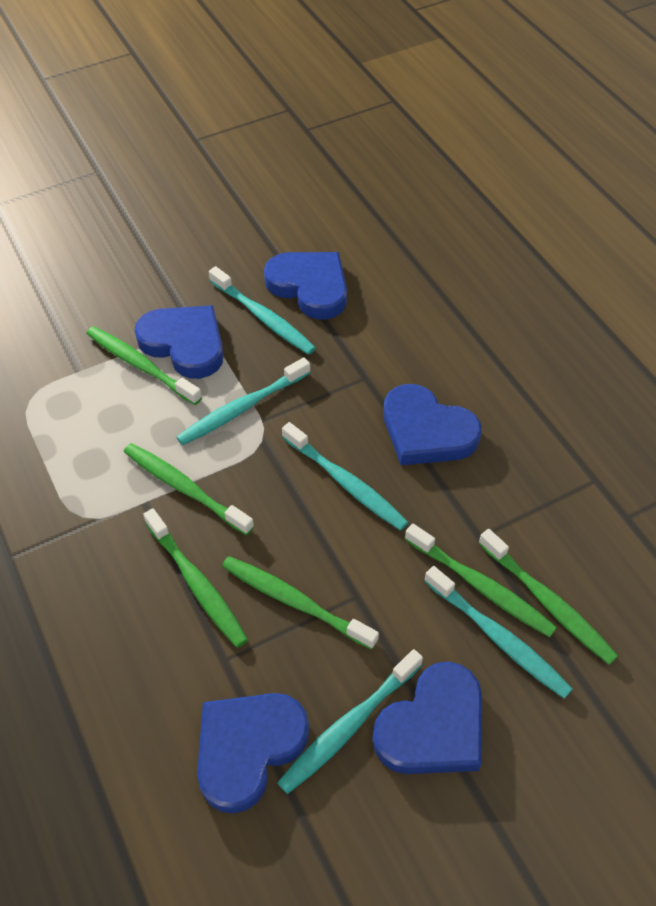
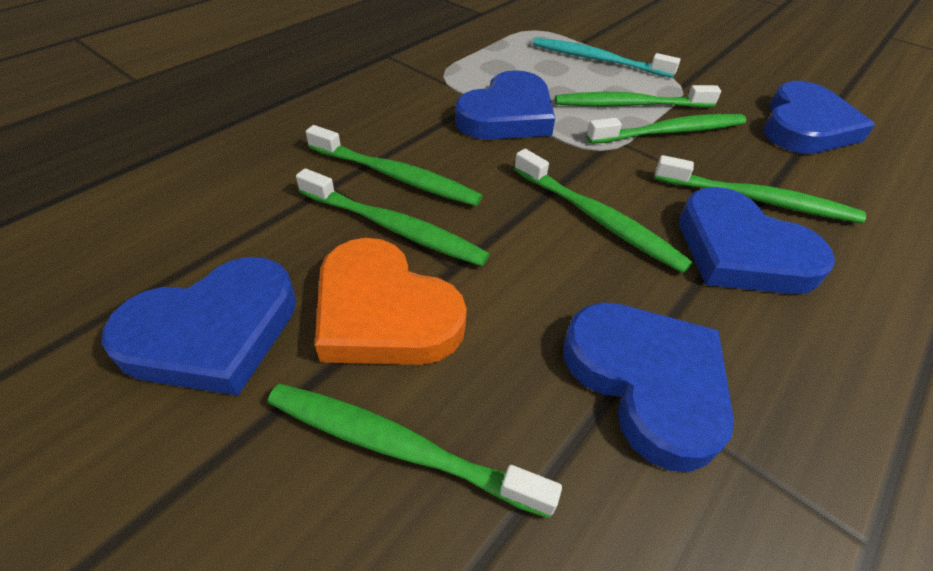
green toothbrush: 6 -> 7
orange heart: 0 -> 1
turquoise toothbrush: 5 -> 1

